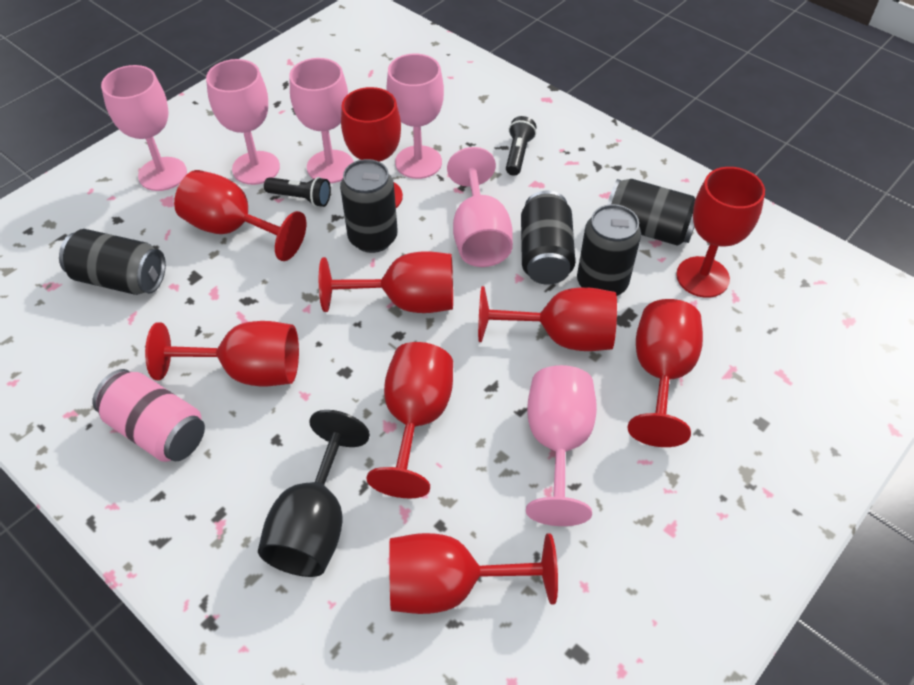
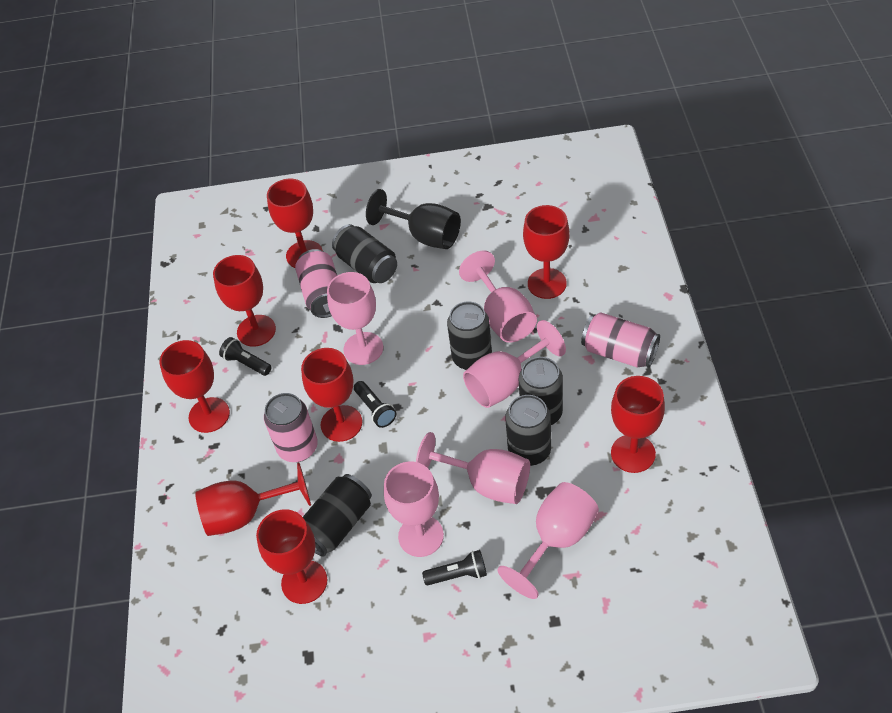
black flashlight: 2 -> 3
pink can: 1 -> 3
red goblet: 9 -> 8

